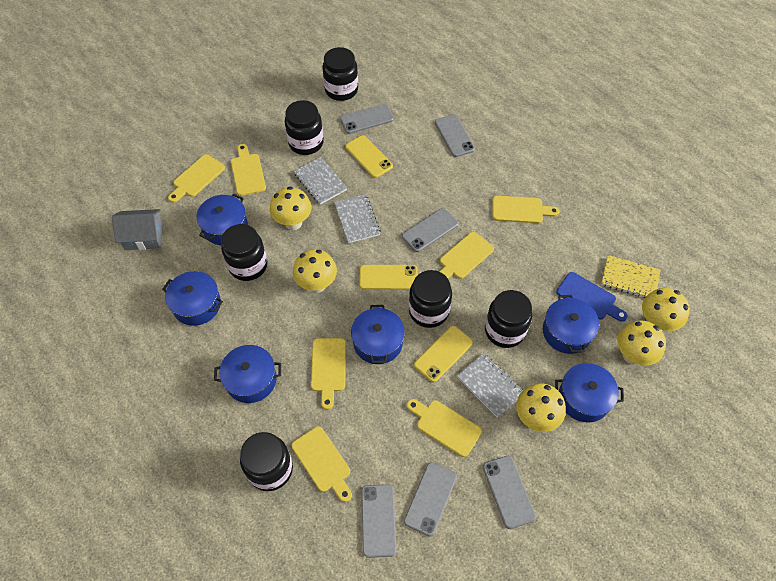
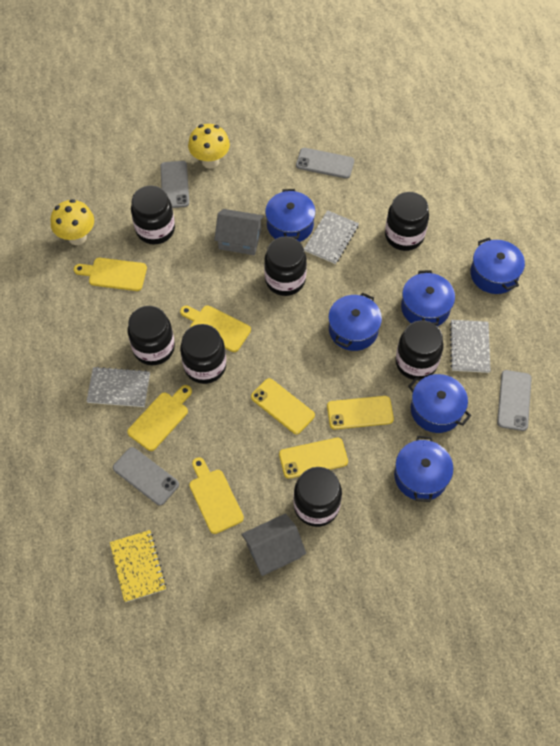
black jar: 6 -> 7
blue cutting board: 1 -> 0
grey house: 1 -> 2
grey phone: 6 -> 4
yellow cutting board: 7 -> 4
yellow mushroom: 5 -> 2

